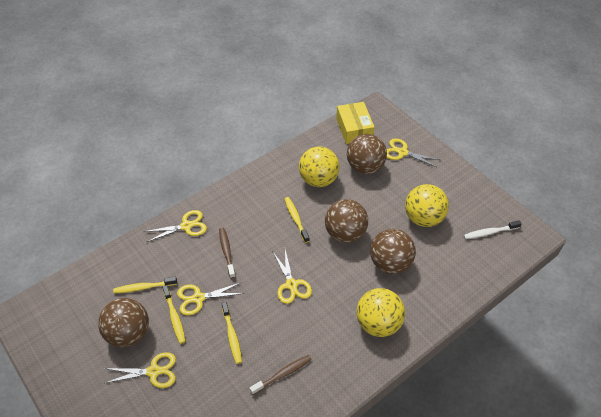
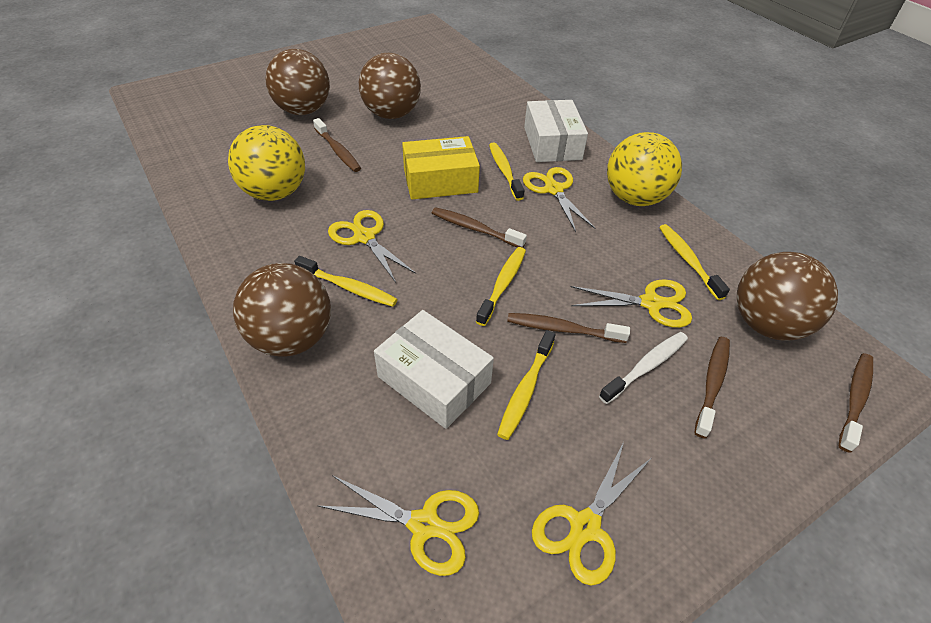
brown toothbrush: 2 -> 5
white box: 0 -> 2
yellow ball: 3 -> 2
yellow toothbrush: 4 -> 5

